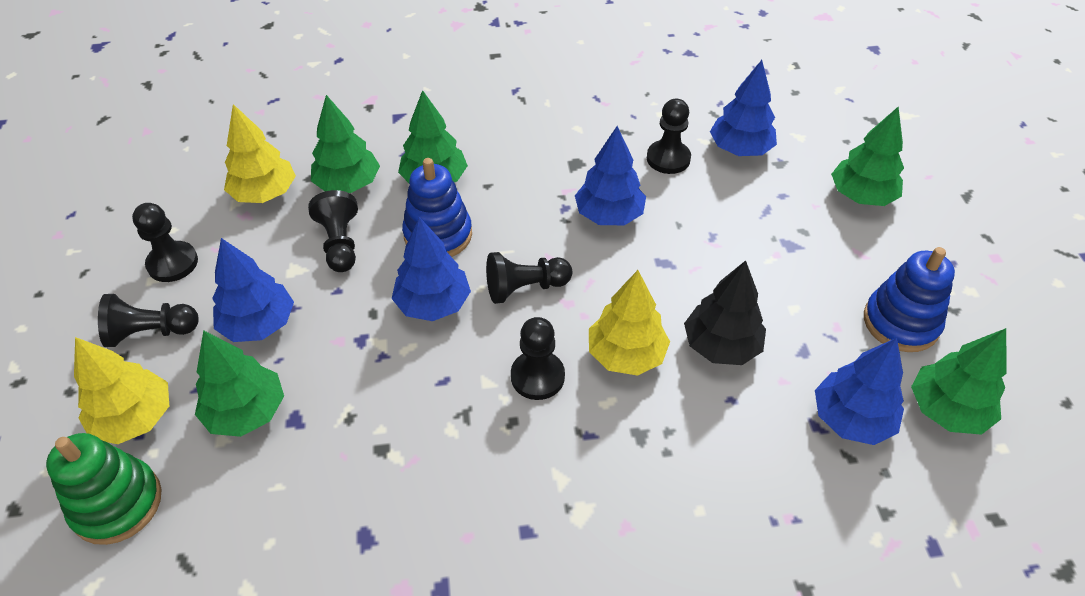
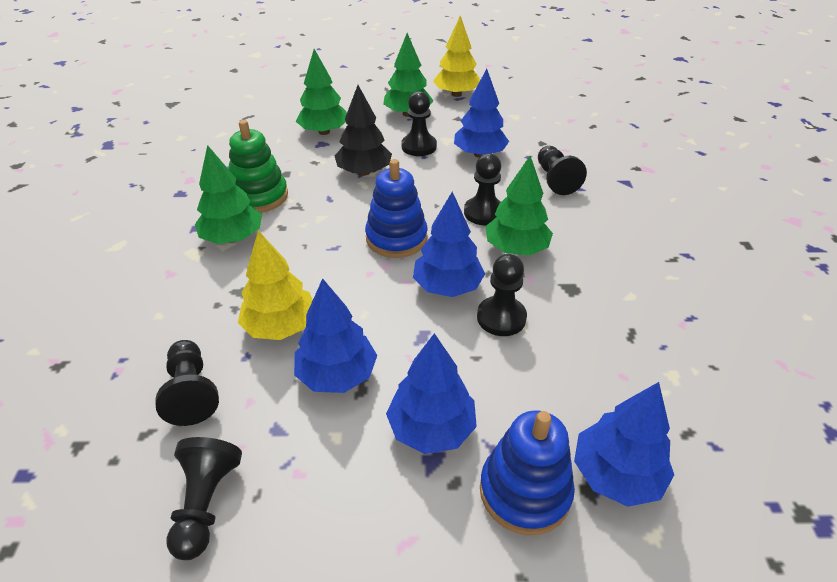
green tree: 5 -> 4
yellow tree: 3 -> 2

